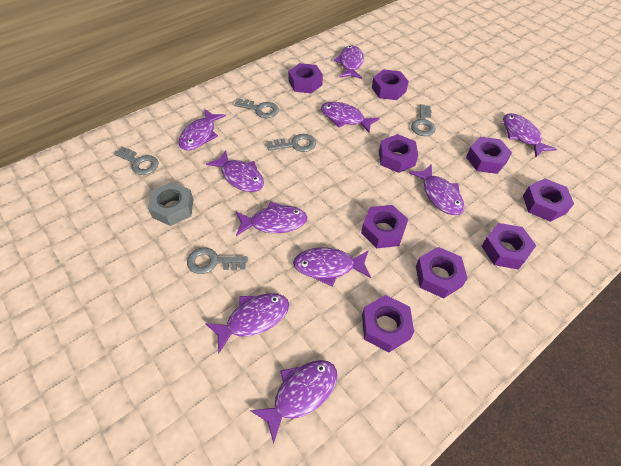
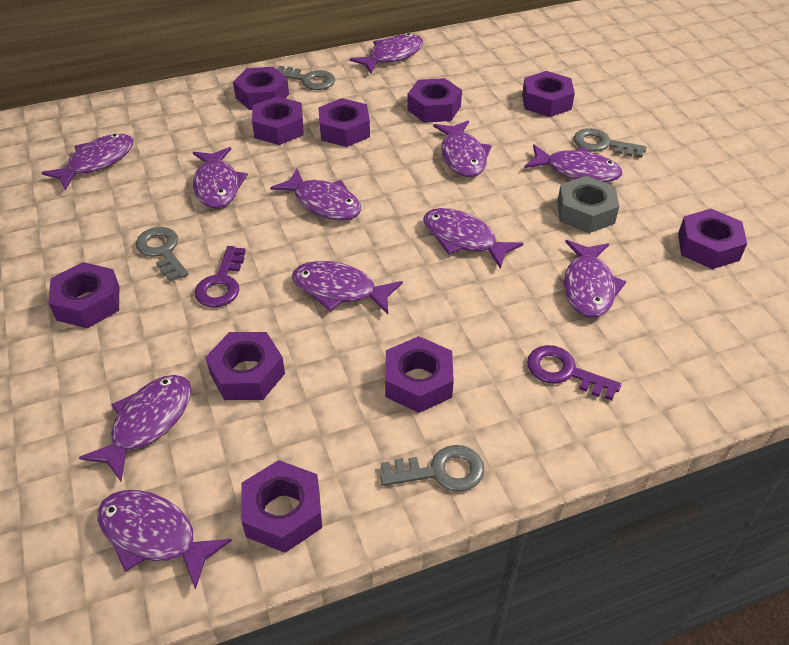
grey key: 5 -> 4
purple fish: 10 -> 11
purple key: 0 -> 2
purple nut: 9 -> 10

